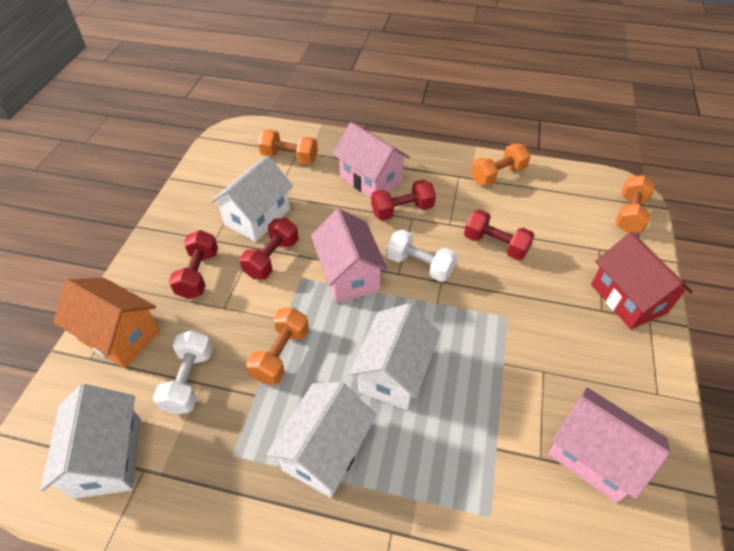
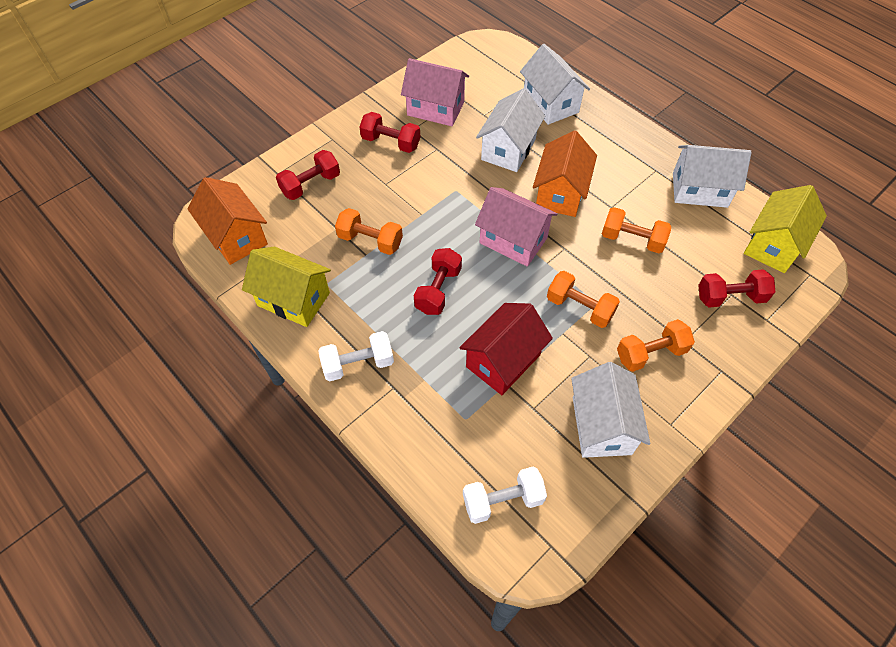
orange house: 1 -> 2
pink house: 3 -> 2
yellow house: 0 -> 2

